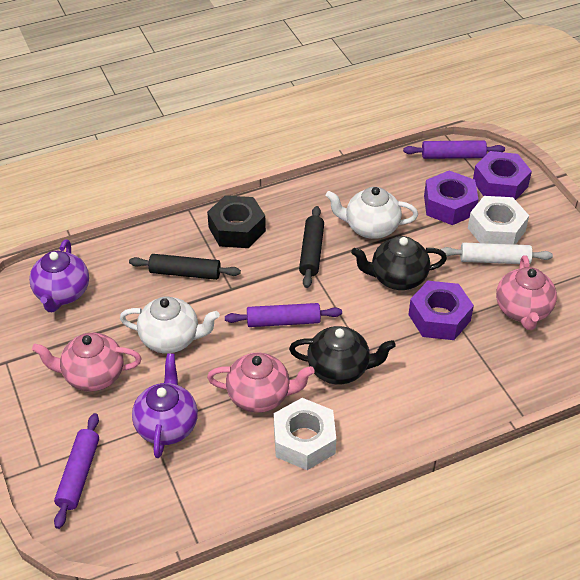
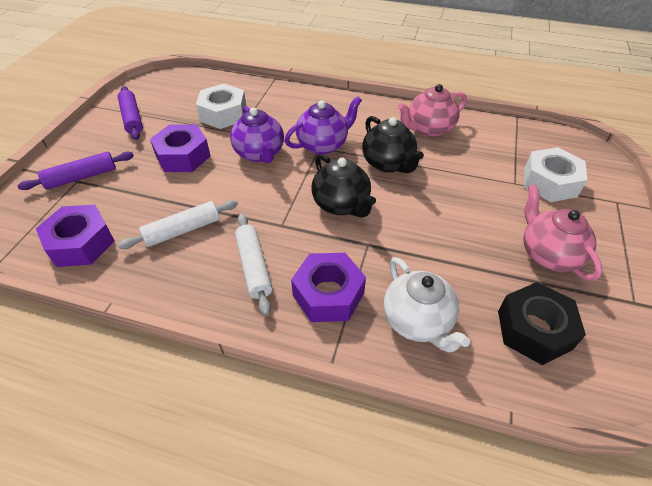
black rolling pin: 2 -> 0
pink teapot: 3 -> 2
purple rolling pin: 3 -> 2
white rolling pin: 1 -> 2
white teapot: 2 -> 1

